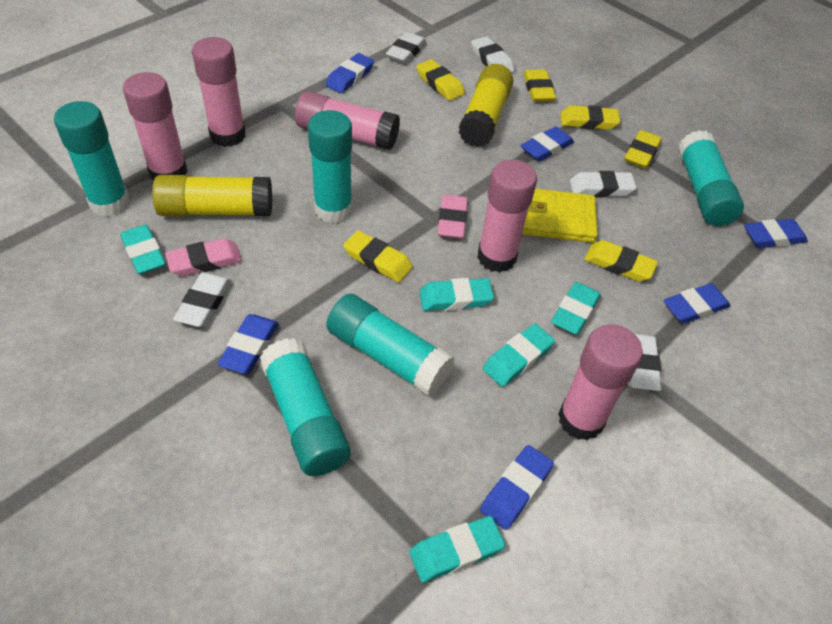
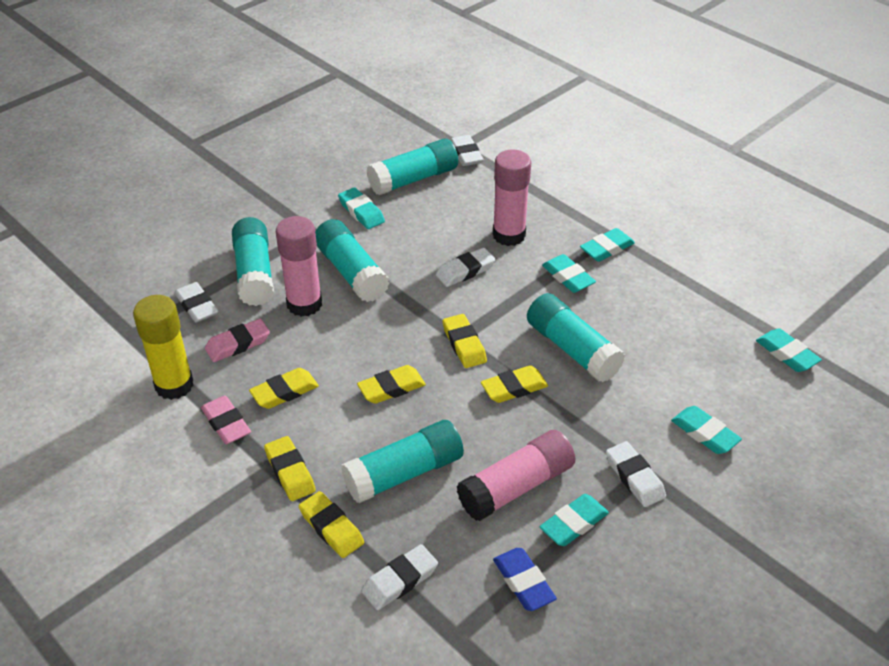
blue eraser: 6 -> 1
pink glue stick: 5 -> 3
turquoise eraser: 5 -> 6
yellow glue stick: 2 -> 1
yellow wallet: 1 -> 0

